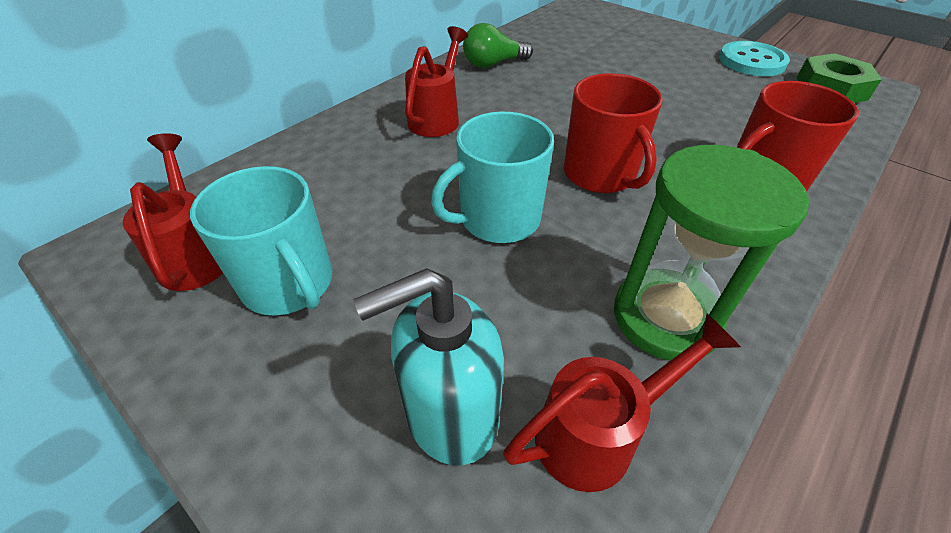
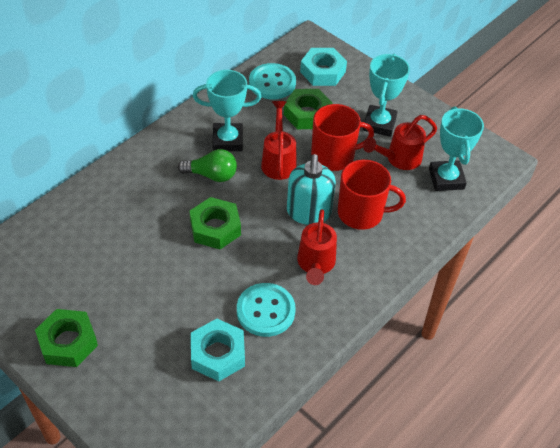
green hourglass: 1 -> 0
green nut: 1 -> 3
turquoise button: 1 -> 2
turquoise mug: 2 -> 0
turquoise nut: 0 -> 2
turquoise trophy: 0 -> 3

